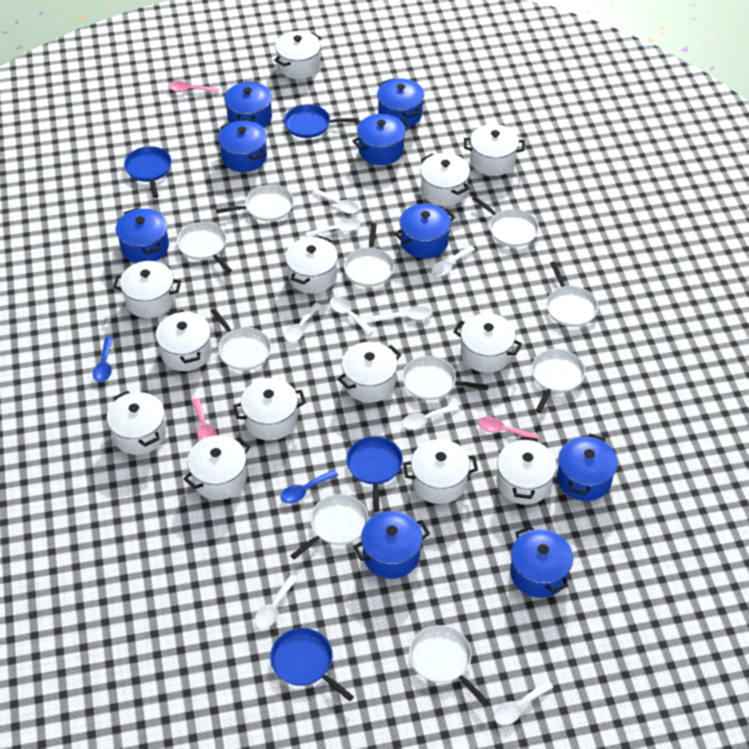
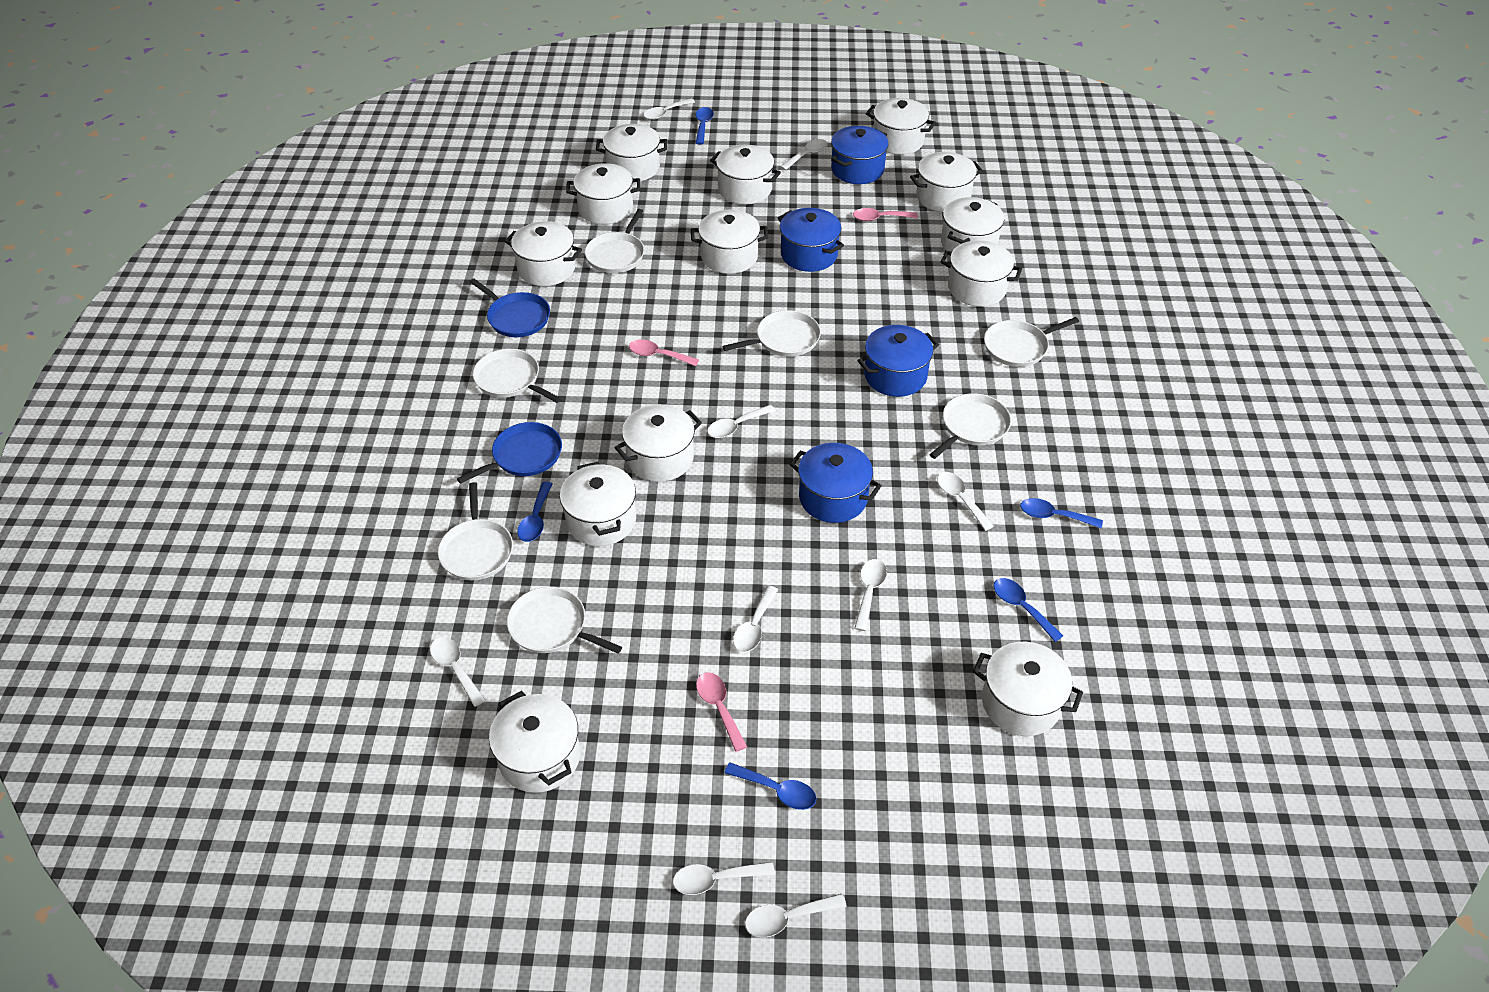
blue pan: 4 -> 2
blue pot: 9 -> 4
blue spoon: 2 -> 5
white pan: 10 -> 7

